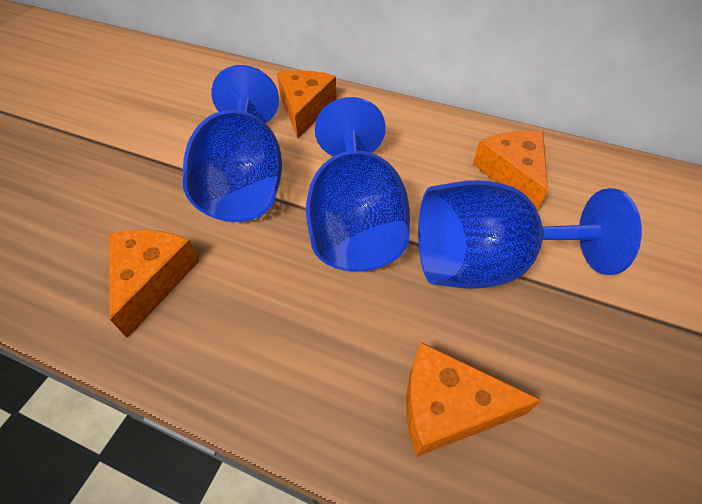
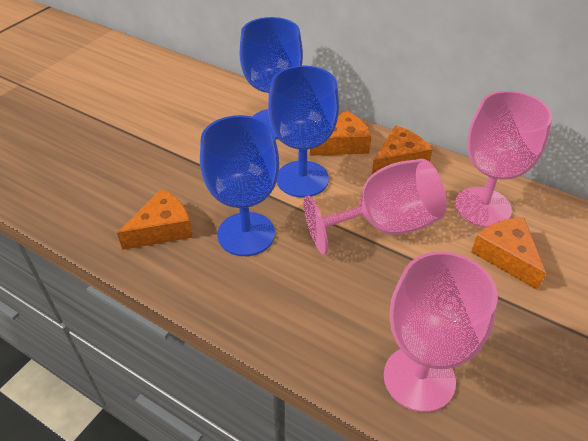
pink goblet: 0 -> 3

